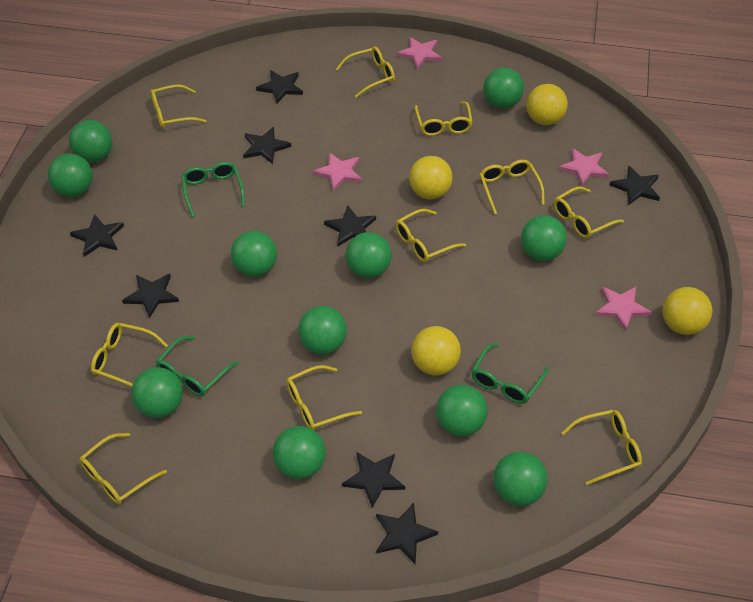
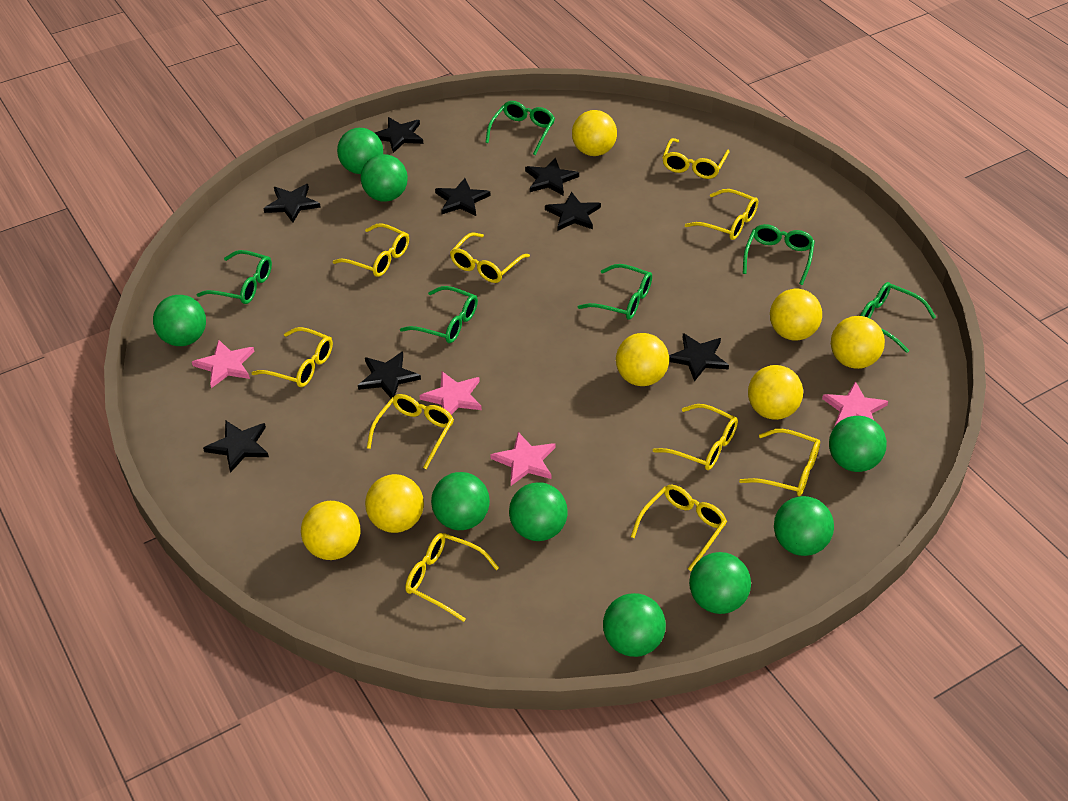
green ball: 11 -> 9
green glasses: 3 -> 6
yellow ball: 4 -> 7

